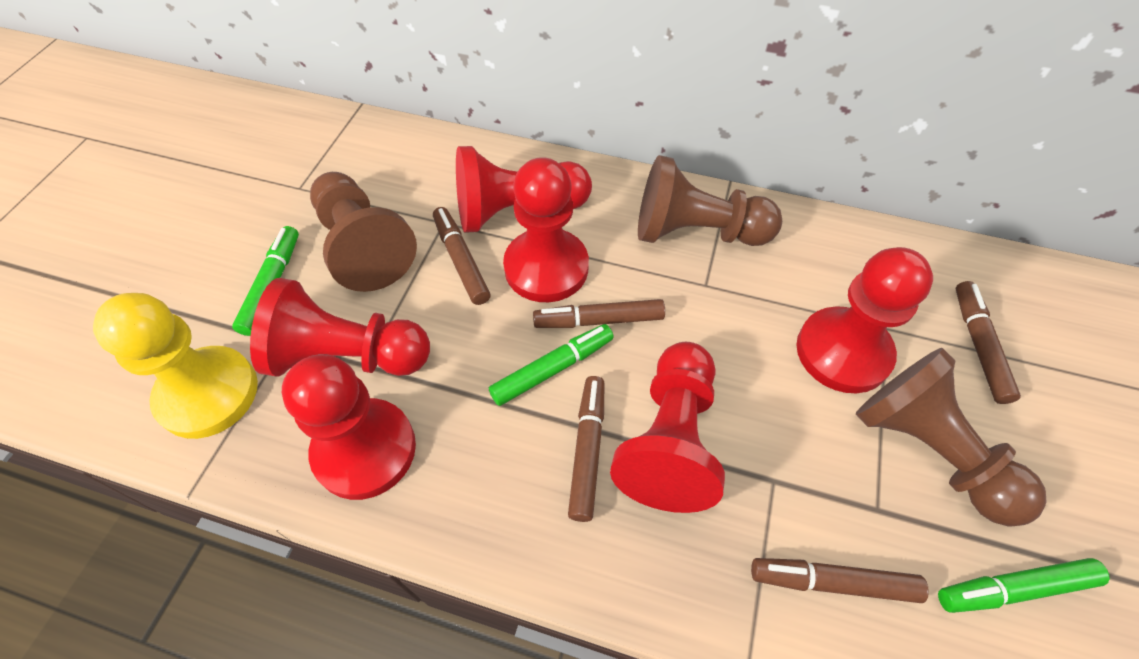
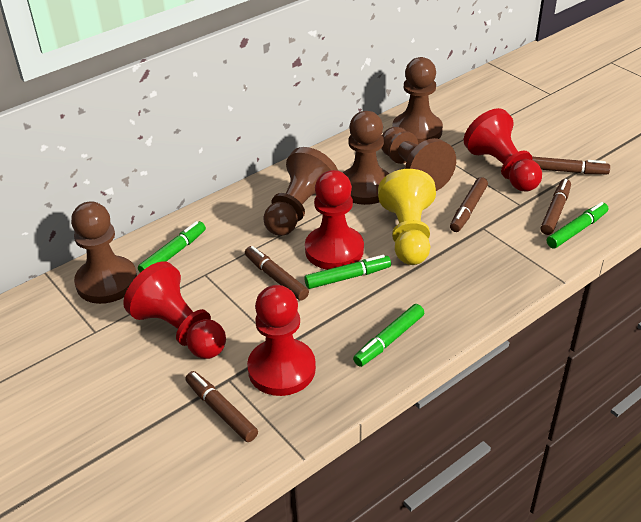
brown pawn: 3 -> 5
green marker: 3 -> 4
red pawn: 6 -> 4

